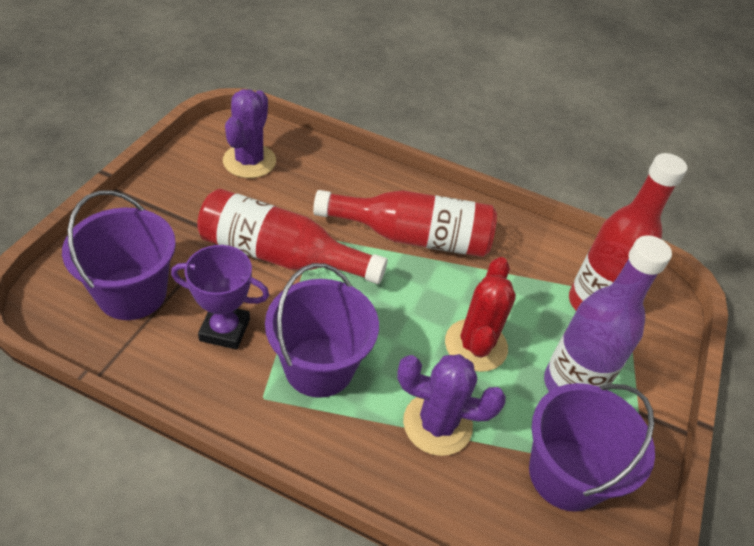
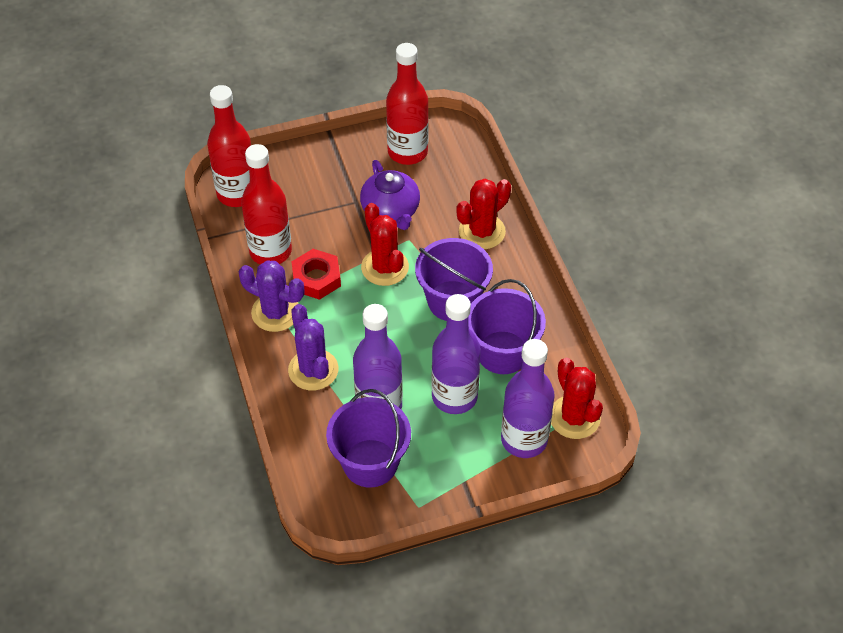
purple bottle: 1 -> 3
purple teapot: 0 -> 1
purple trophy: 1 -> 0
red cactus: 1 -> 3
red nut: 0 -> 1

